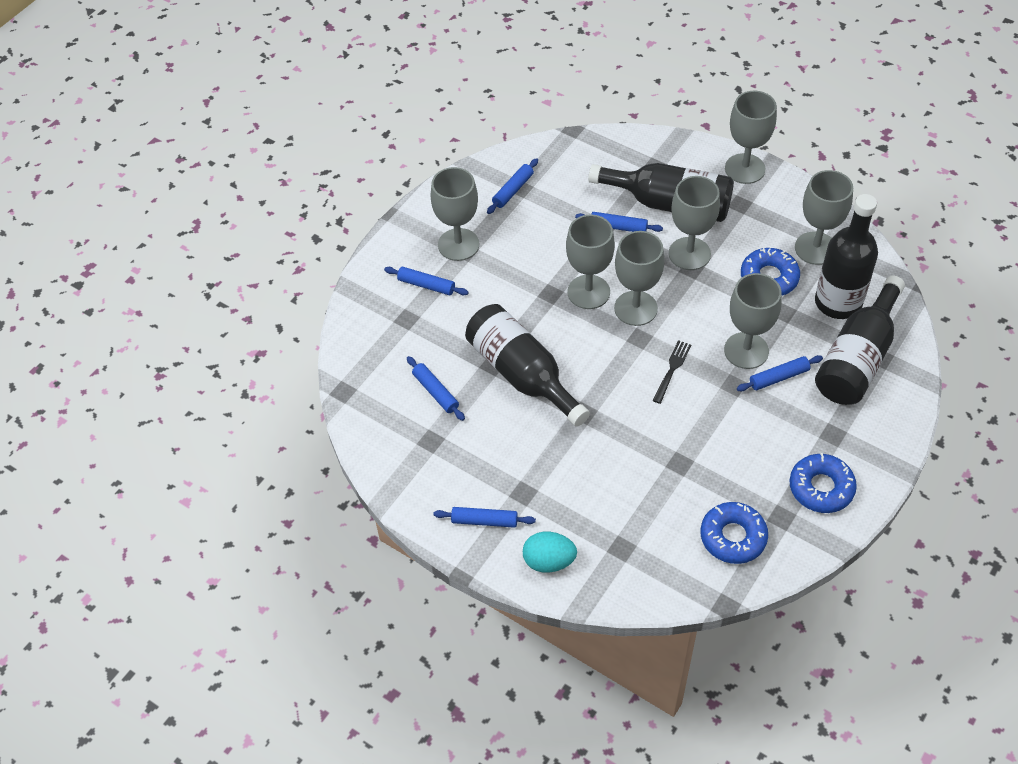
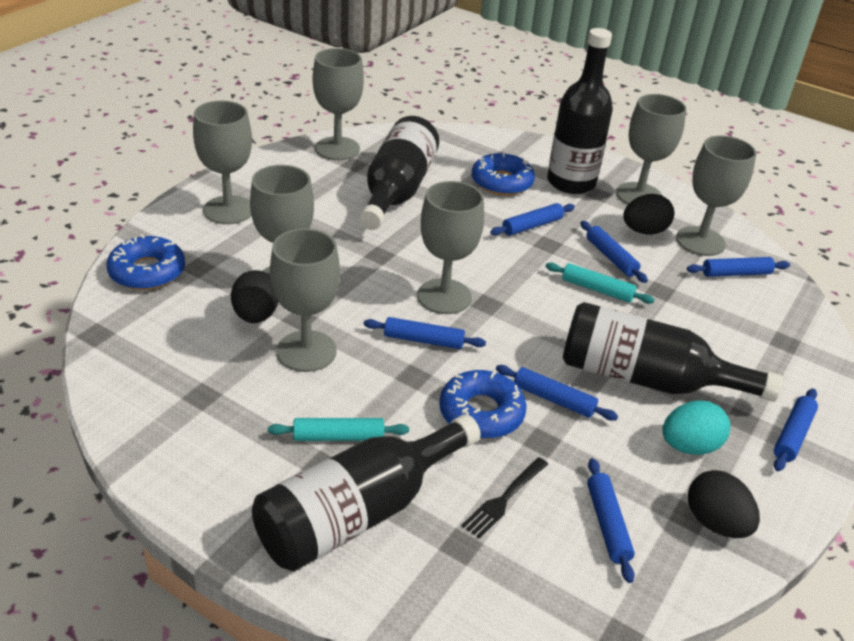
black egg: 0 -> 3
blue rolling pin: 6 -> 7
turquoise rolling pin: 0 -> 2

